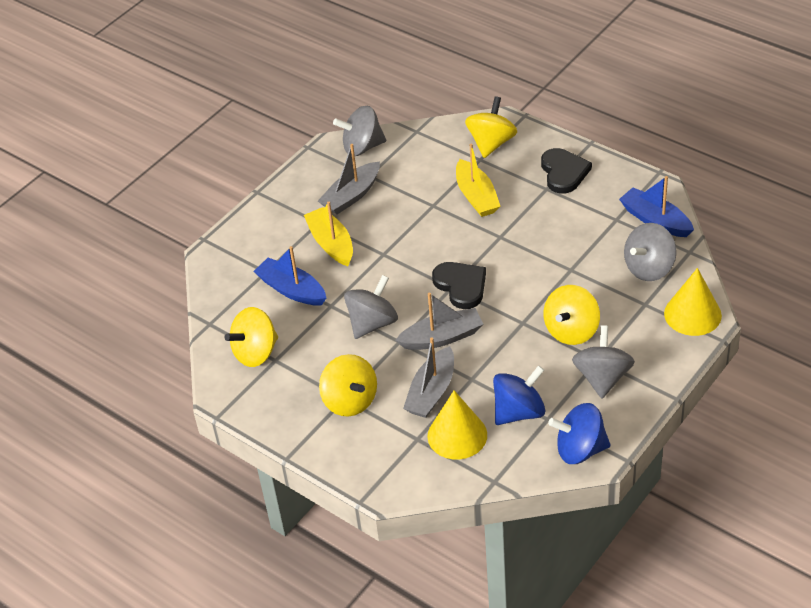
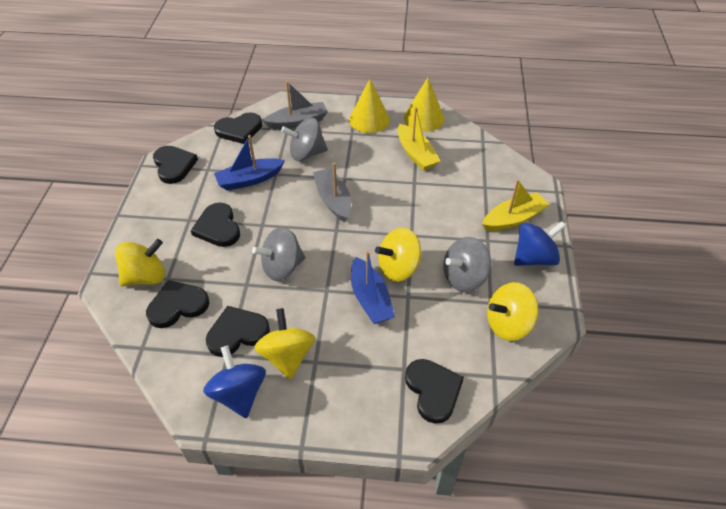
black heart: 2 -> 6
grey boat: 3 -> 2
grey spinning top: 4 -> 3

